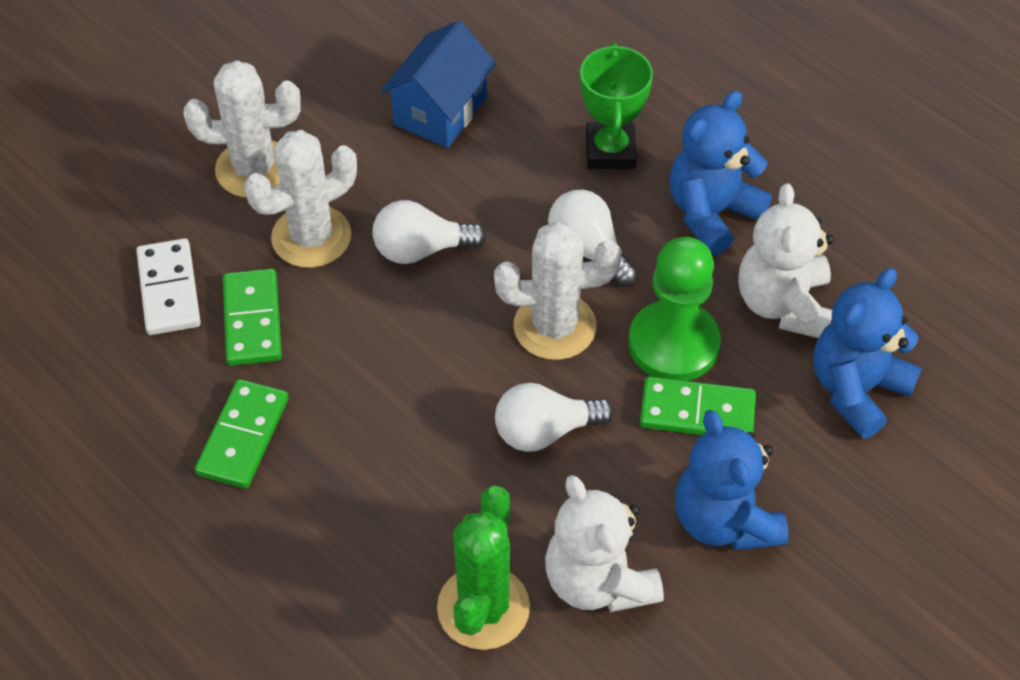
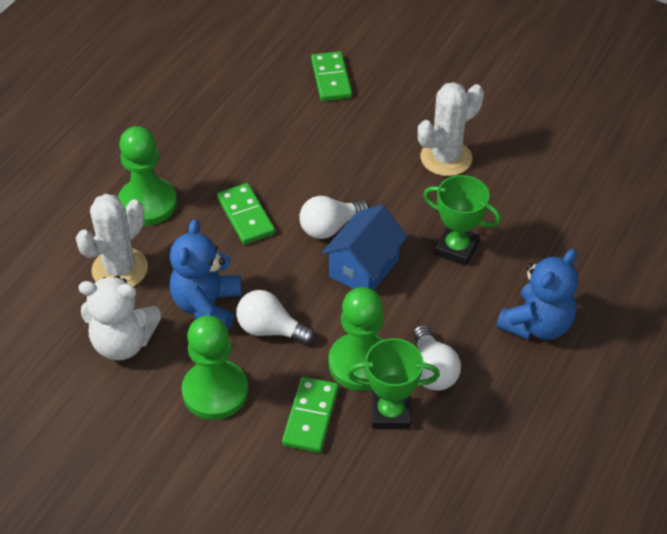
blue teddy bear: 3 -> 2
green cactus: 1 -> 0
green pawn: 1 -> 3
green trophy: 1 -> 2
white cactus: 3 -> 2
white domino: 1 -> 0
white teddy bear: 2 -> 1

